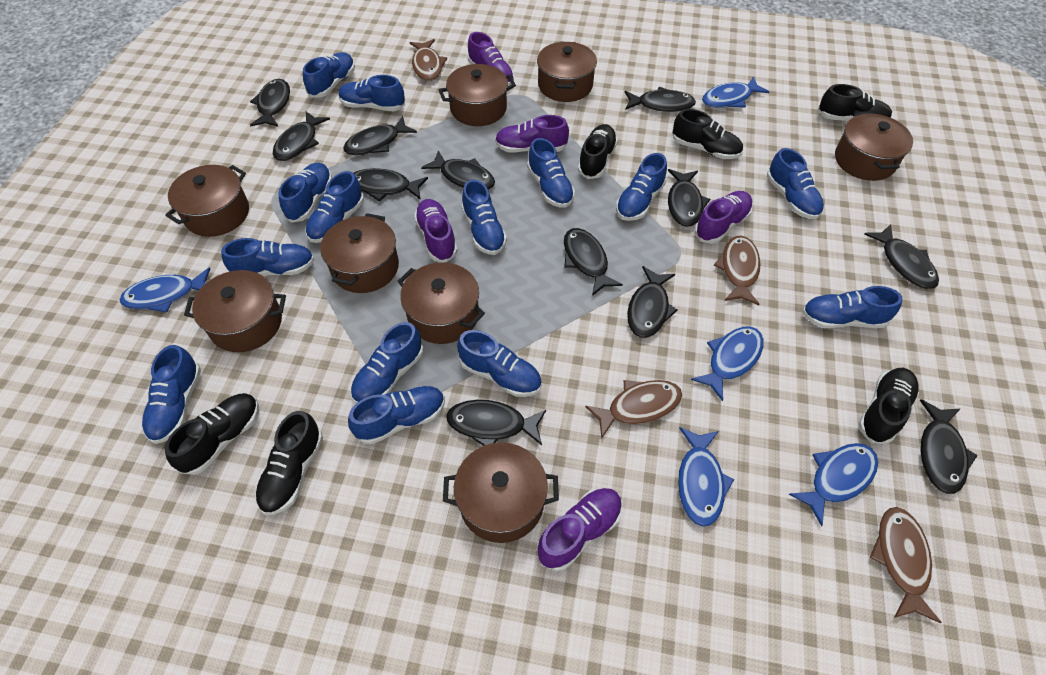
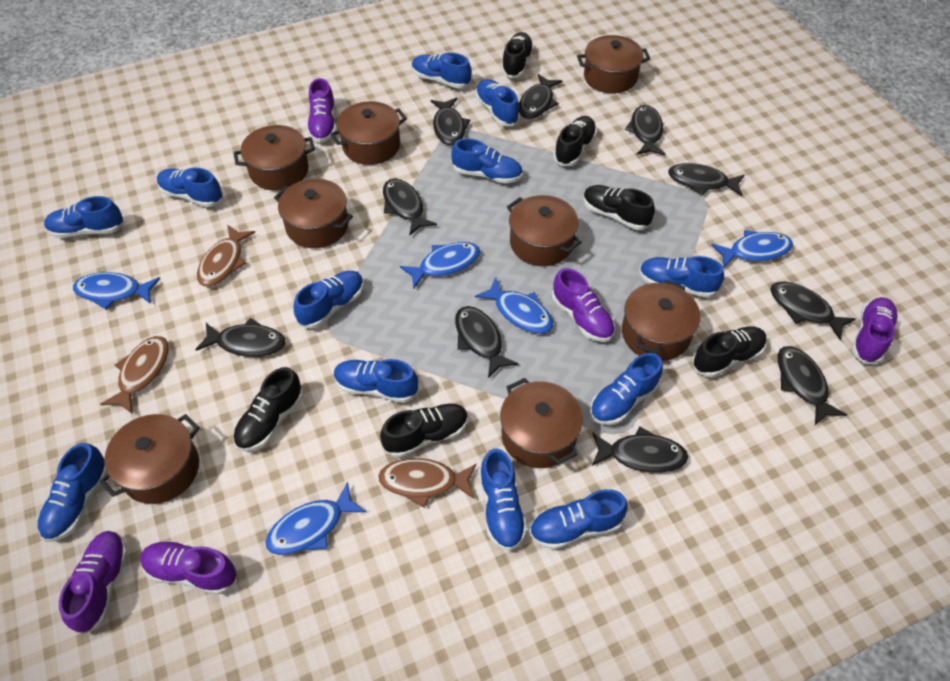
black fish: 12 -> 10
blue shoe: 14 -> 12
brown fish: 4 -> 3

